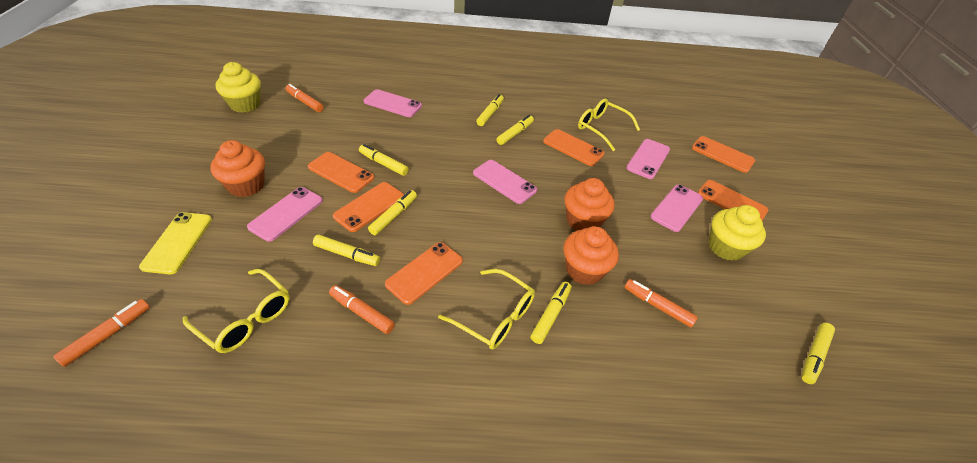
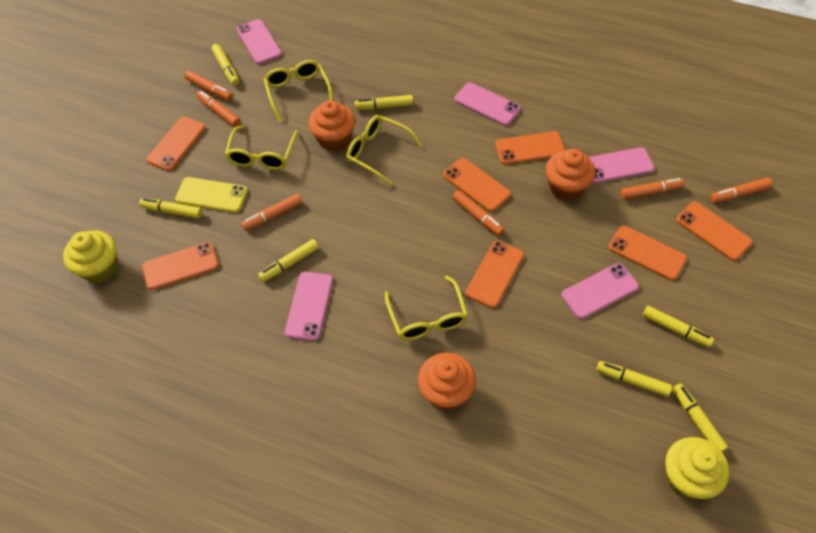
orange marker: 4 -> 6
orange phone: 6 -> 7
yellow glasses: 3 -> 4

